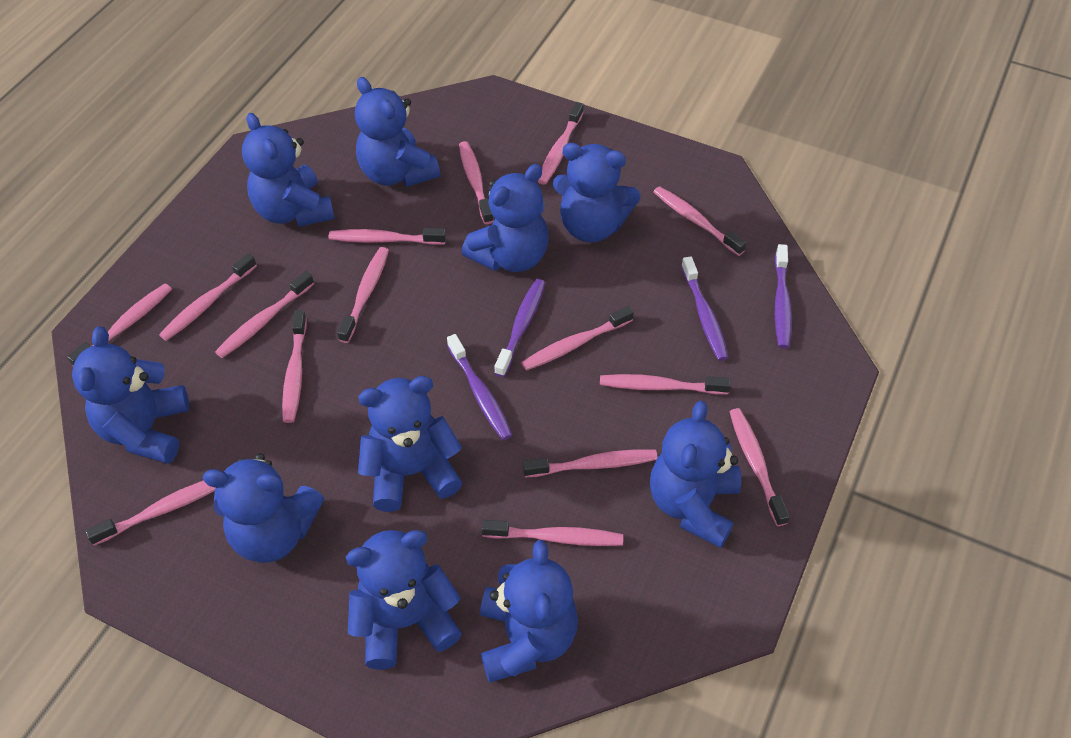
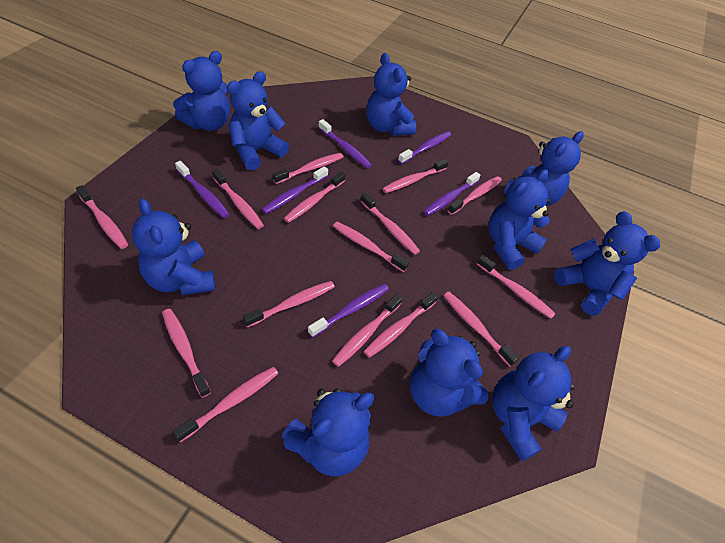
purple toothbrush: 4 -> 6

